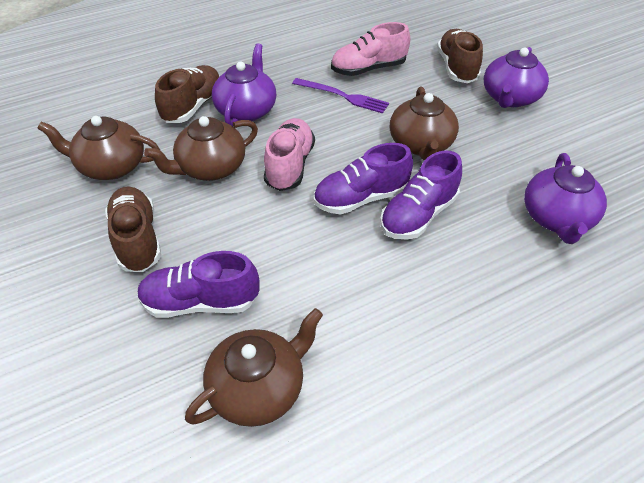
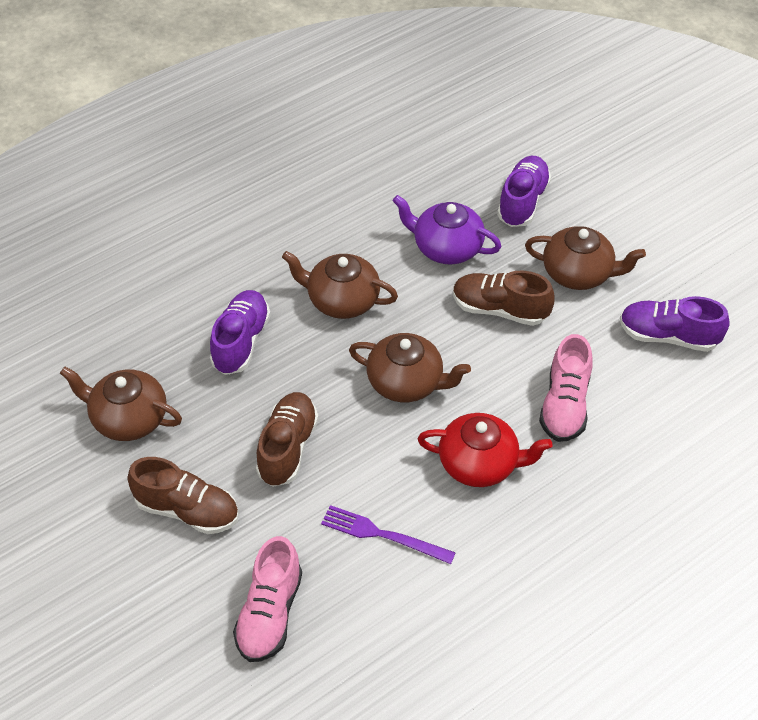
purple teapot: 3 -> 1
red teapot: 0 -> 1

